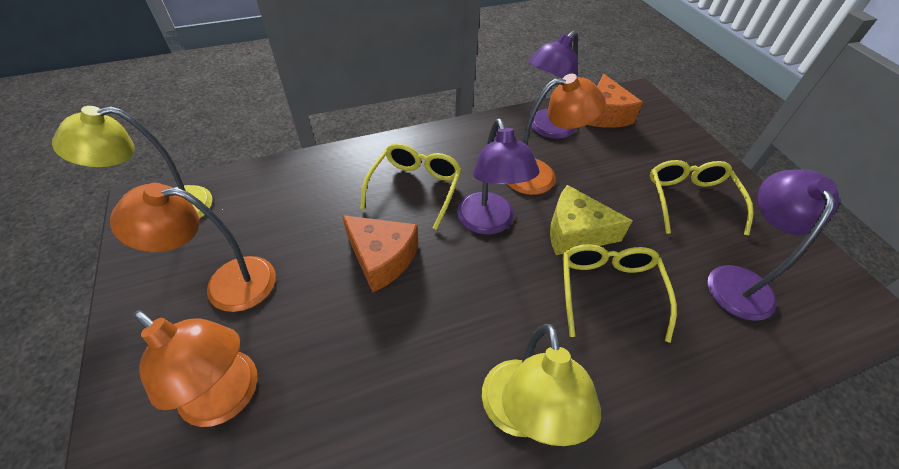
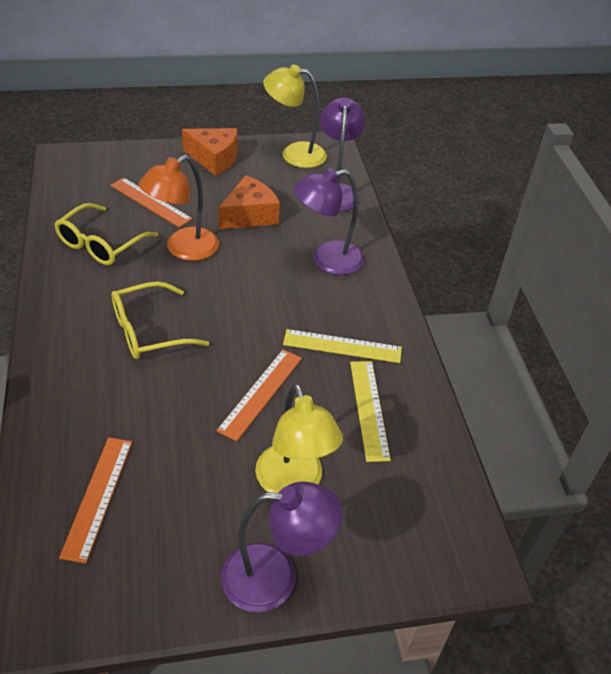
orange lamp: 3 -> 1
orange ruler: 0 -> 3
yellow cheese: 1 -> 0
yellow glasses: 3 -> 2
yellow ruler: 0 -> 2

